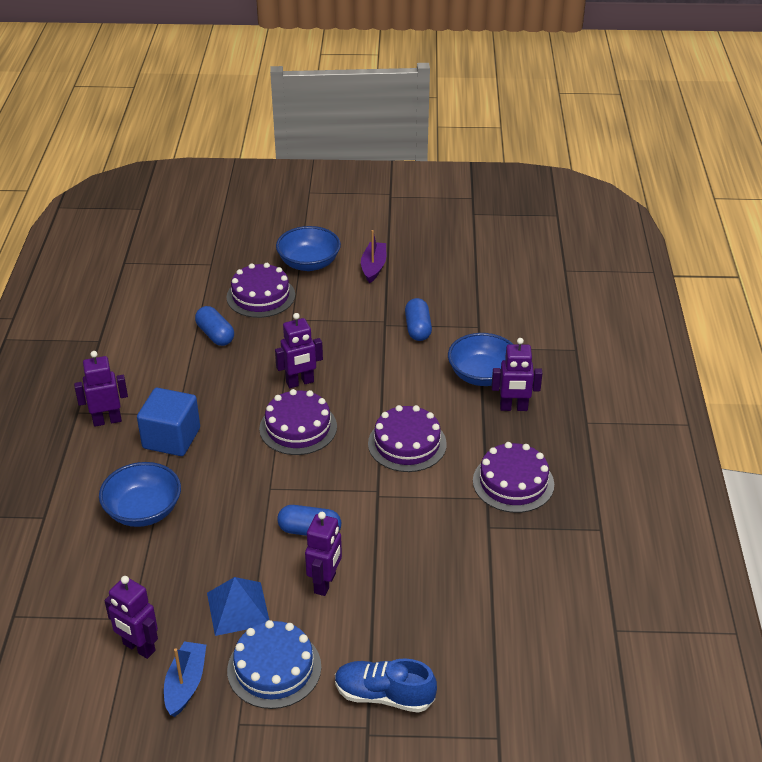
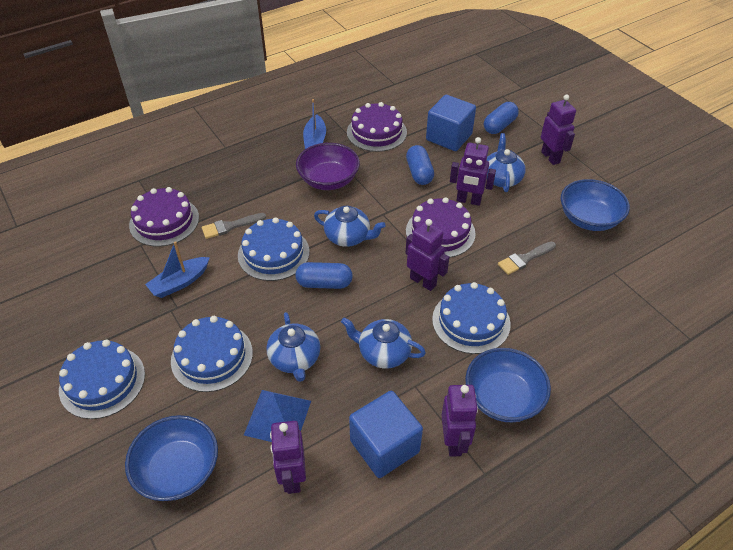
blue boat: 1 -> 2
blue cake: 1 -> 4
blue cube: 1 -> 2
blue shoe: 1 -> 0
blue teapot: 0 -> 4
grey brush: 0 -> 2
purple boat: 1 -> 0
purple bowl: 0 -> 1
purple cake: 4 -> 3

